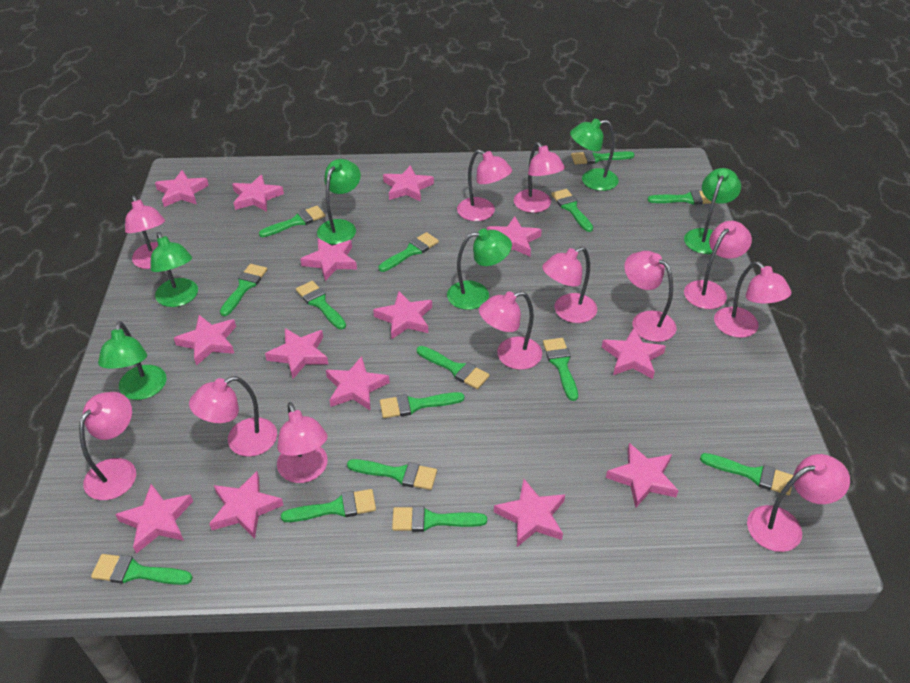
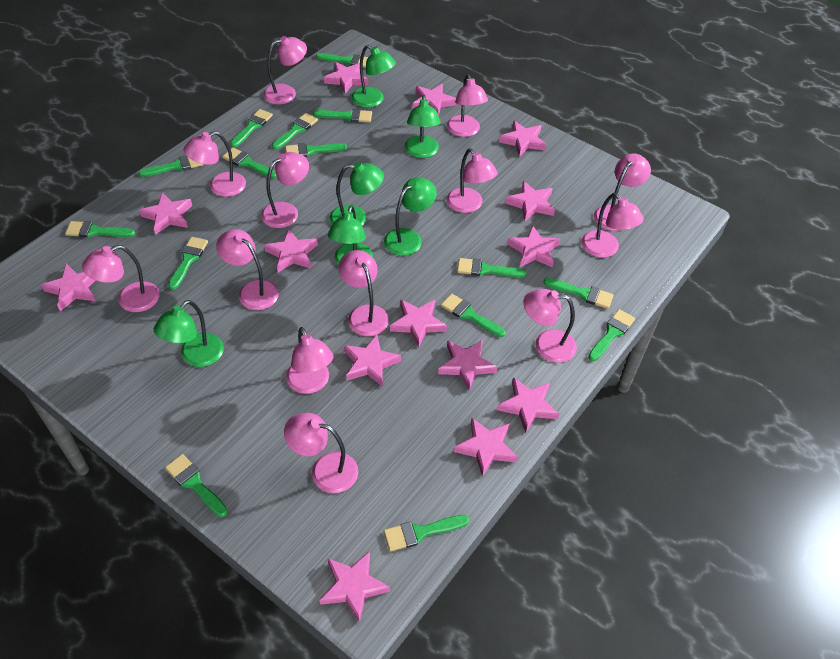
pink lamp: 12 -> 13

